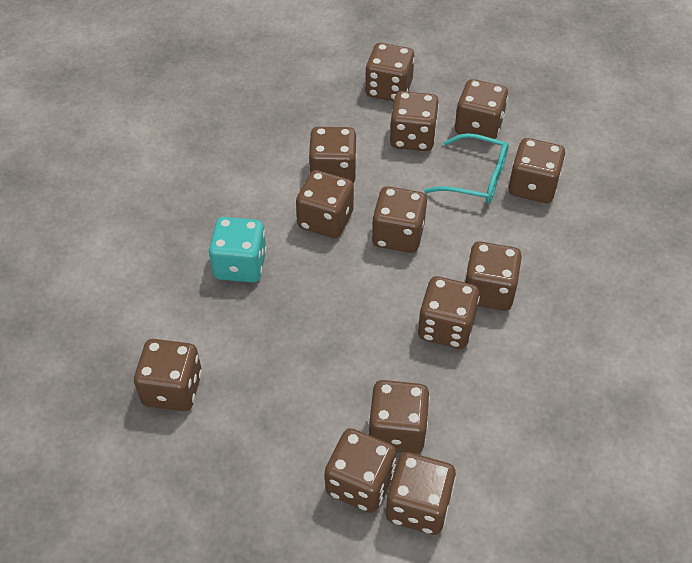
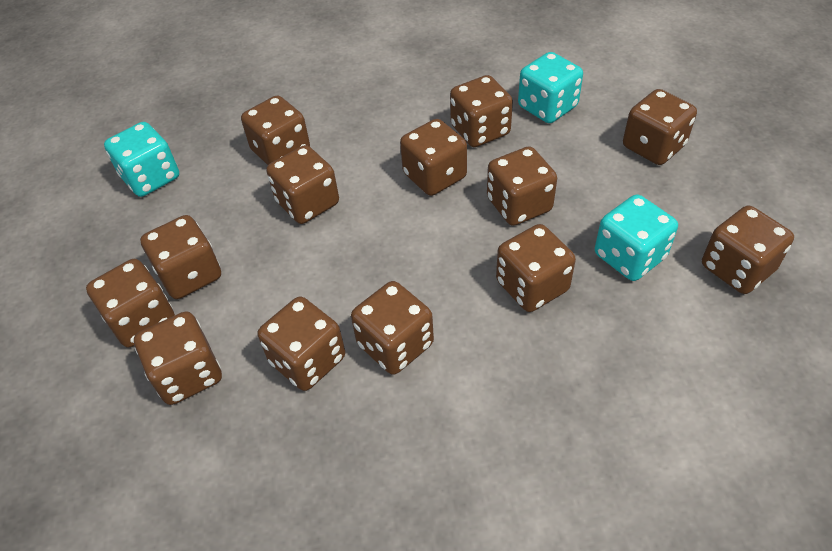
turquoise dice: 1 -> 3
turquoise glasses: 1 -> 0

